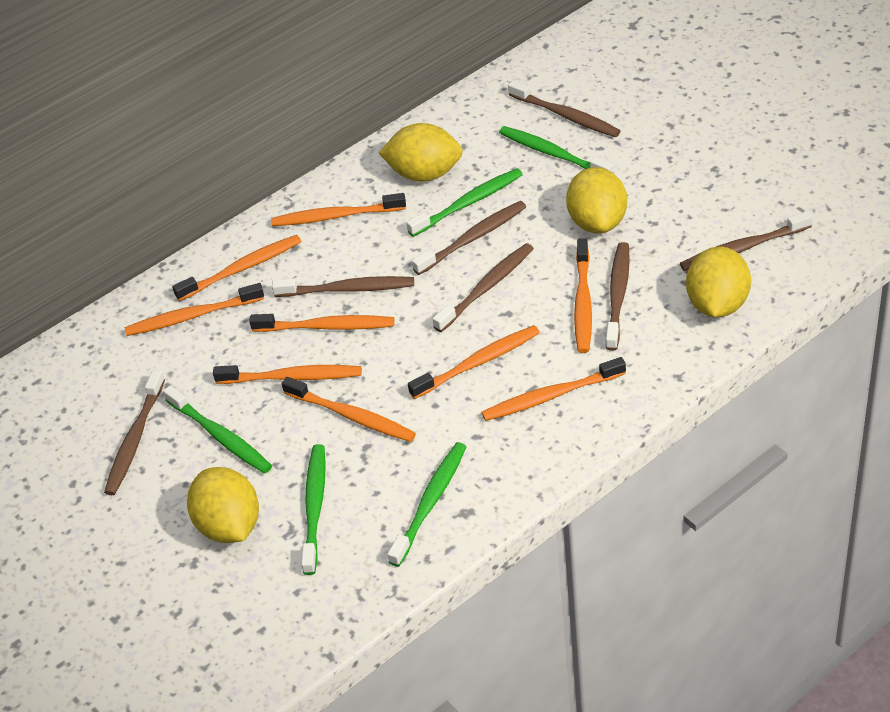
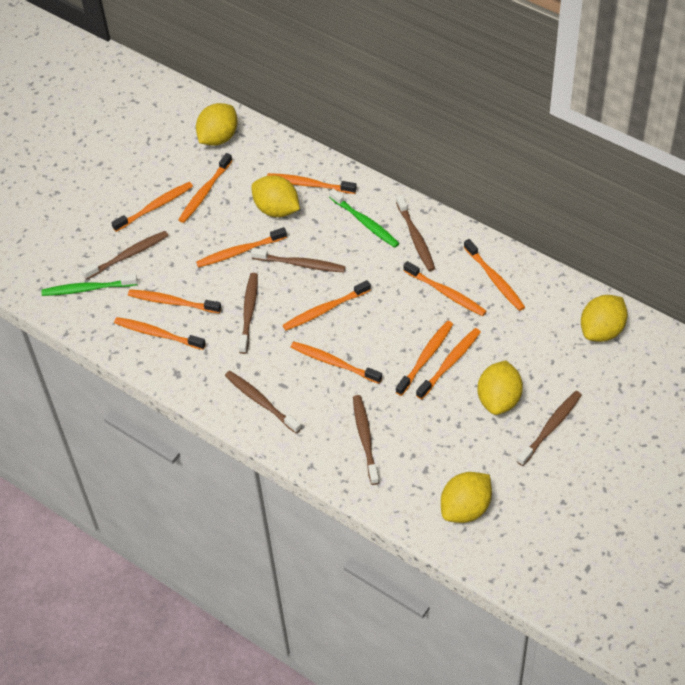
green toothbrush: 5 -> 2
orange toothbrush: 9 -> 12
yellow lemon: 4 -> 5

